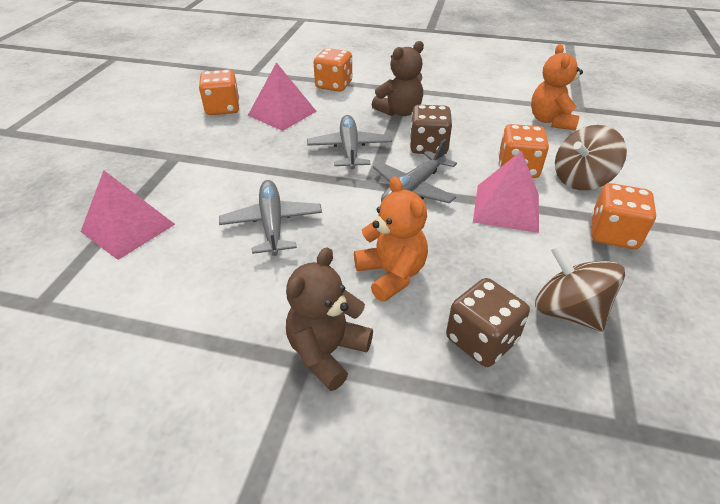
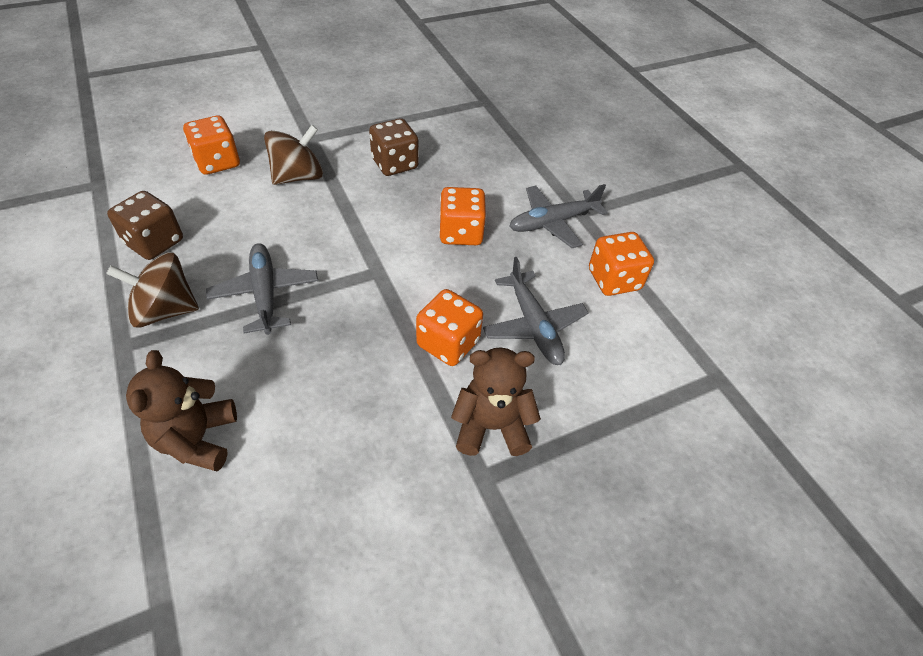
orange teddy bear: 2 -> 0
pink pyramid: 3 -> 0

